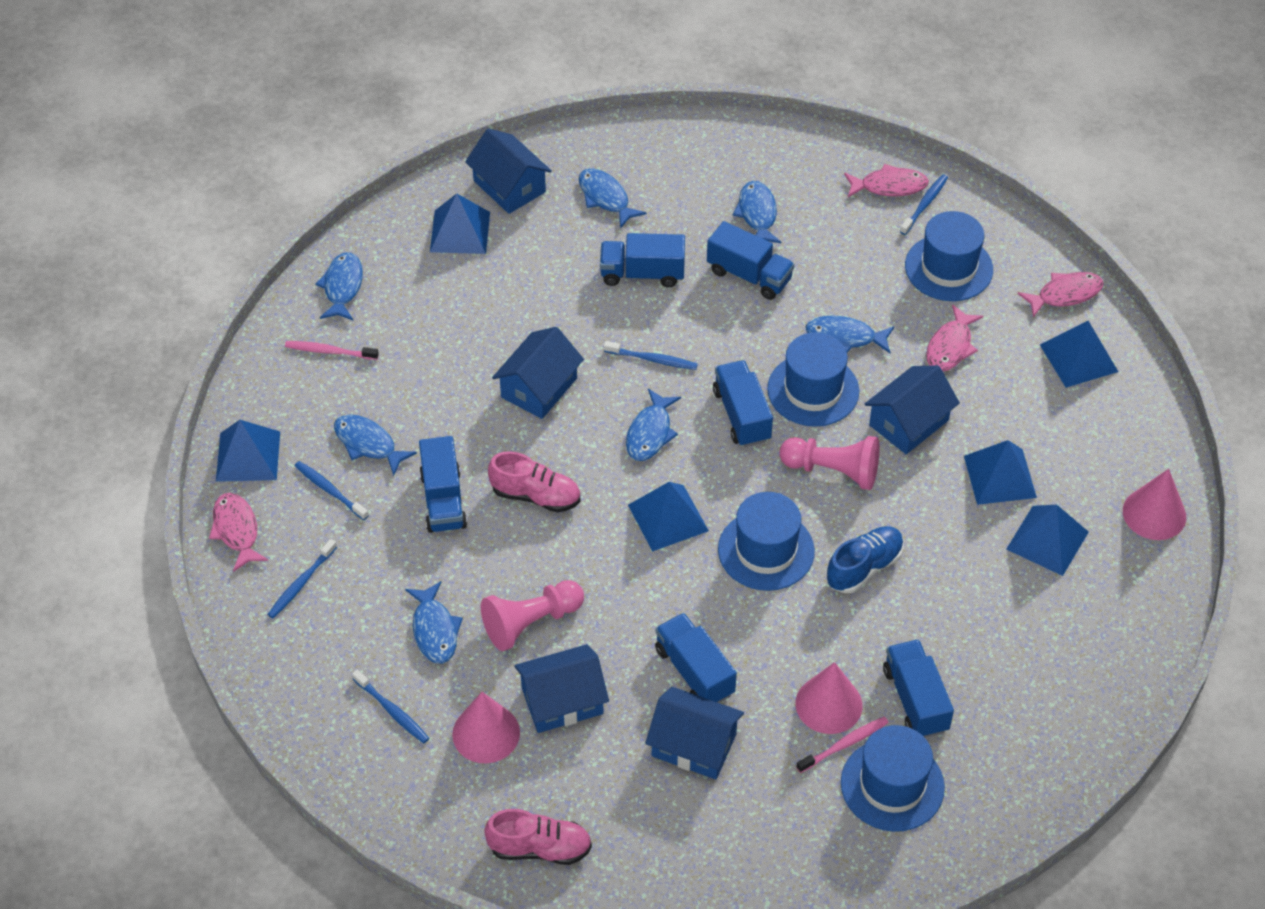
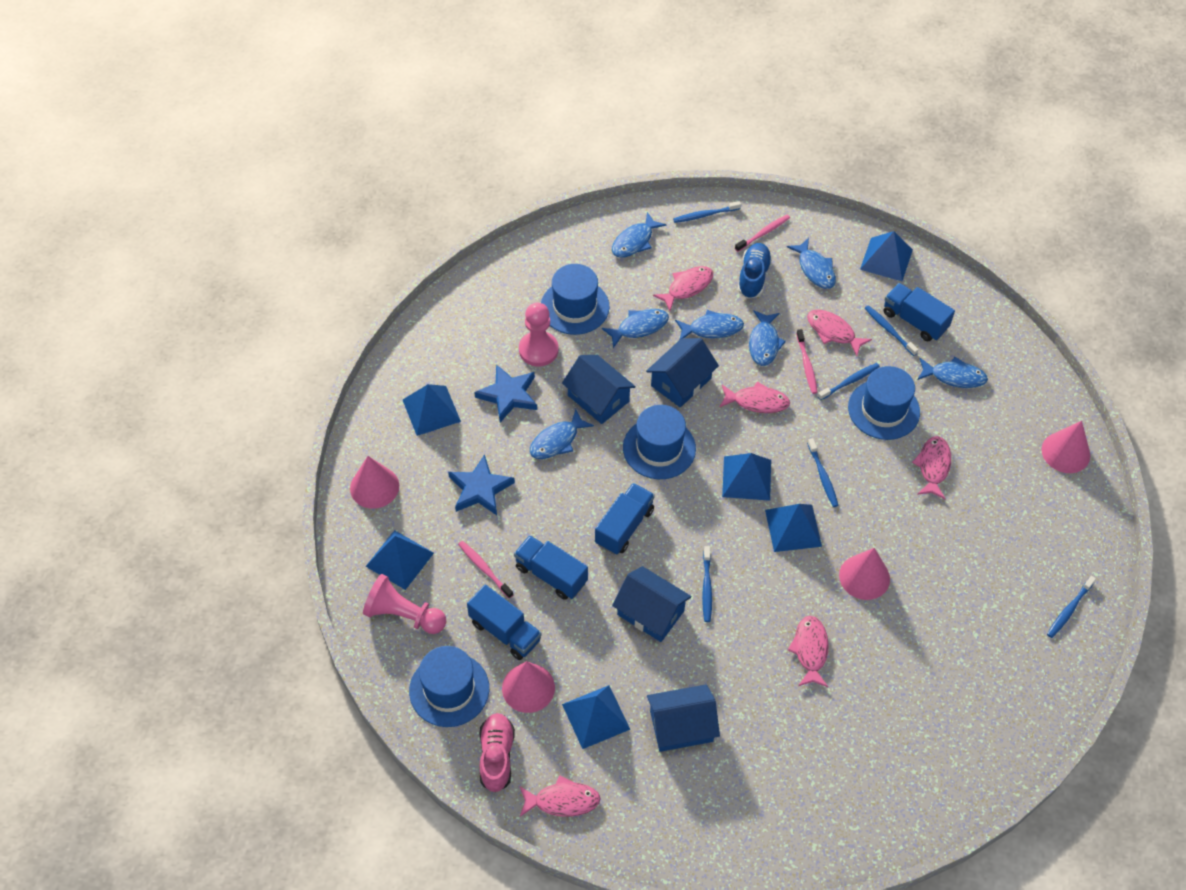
blue house: 5 -> 4
blue star: 0 -> 2
blue toothbrush: 5 -> 6
blue truck: 6 -> 4
pink cone: 3 -> 4
pink fish: 4 -> 6
pink shoe: 2 -> 1
pink toothbrush: 2 -> 3

